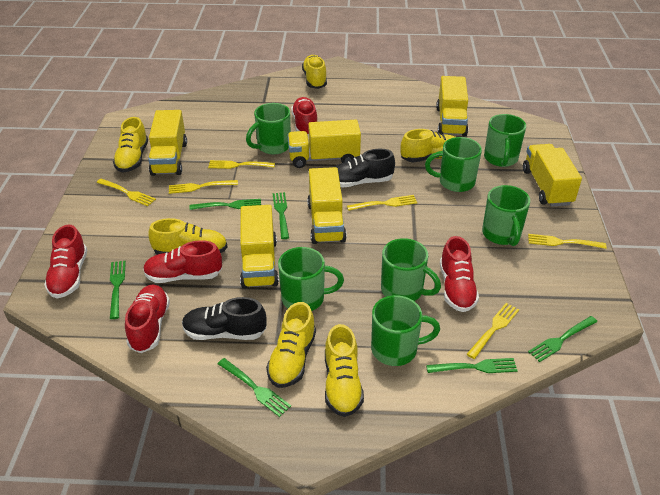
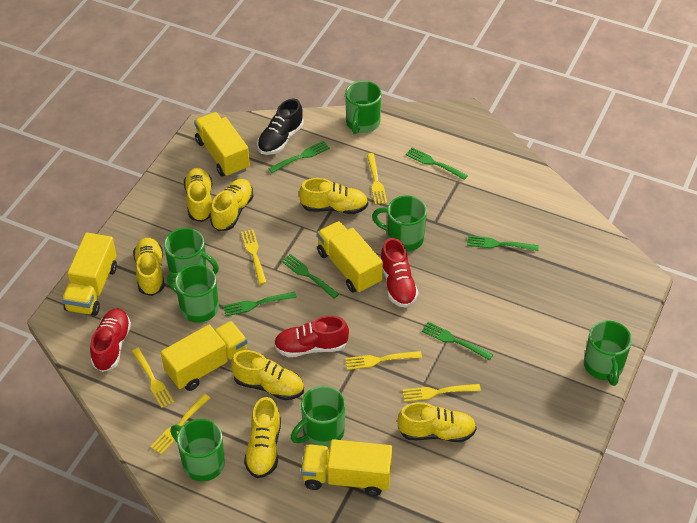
black shoe: 2 -> 1
red shoe: 5 -> 3
yellow shoe: 6 -> 7
yellow truck: 6 -> 5

